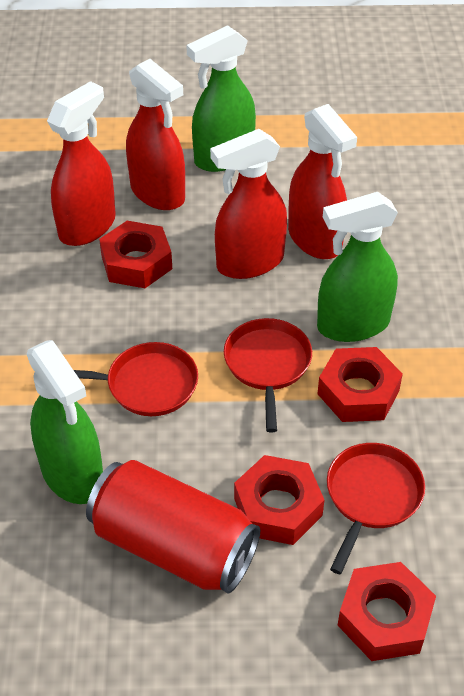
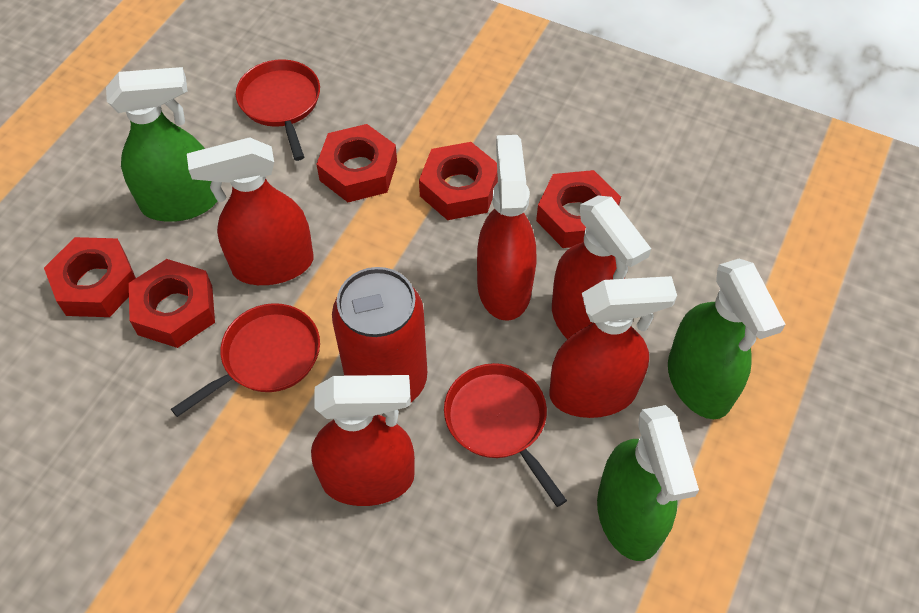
red nut: 4 -> 5
red spray bottle: 4 -> 5

